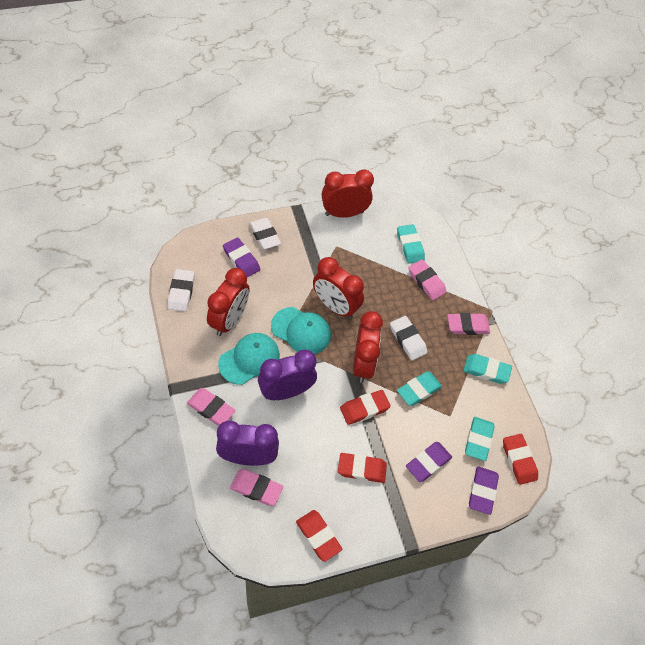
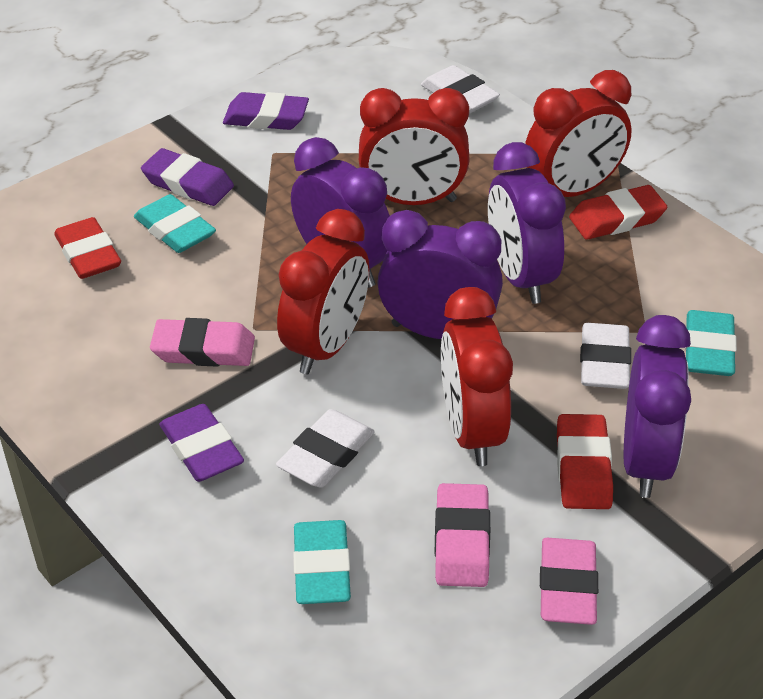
pink eraser: 4 -> 3
purple clock: 2 -> 4
red eraser: 4 -> 3
turquoise cap: 2 -> 0
turquoise eraser: 4 -> 3

